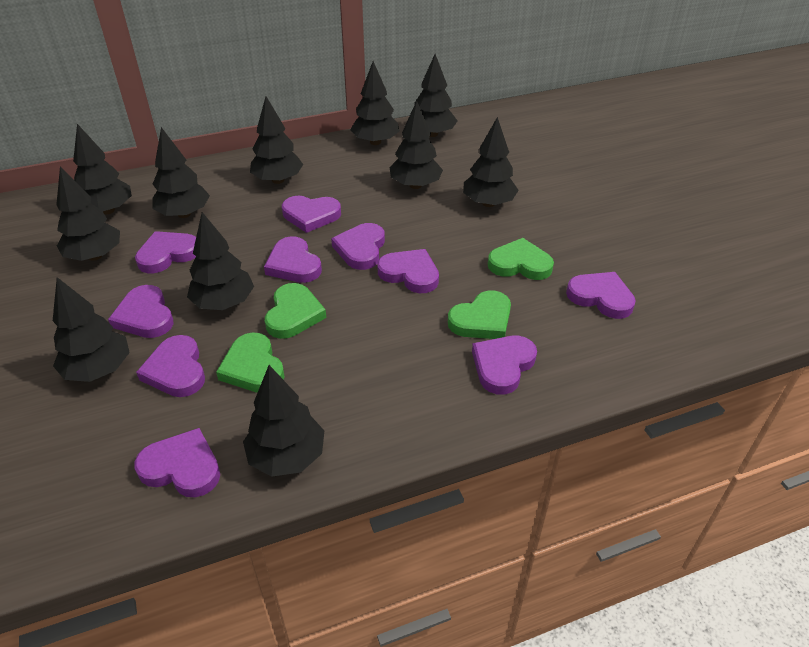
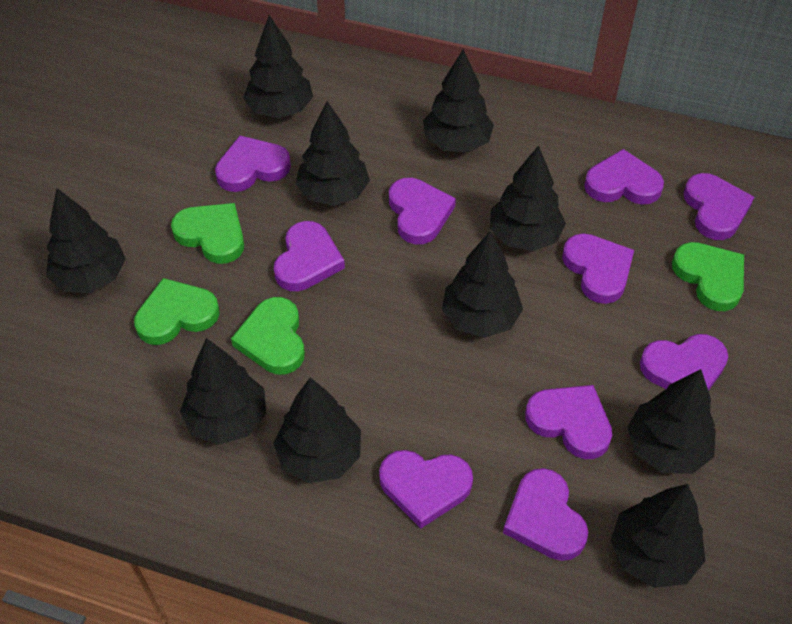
black tree: 11 -> 10

